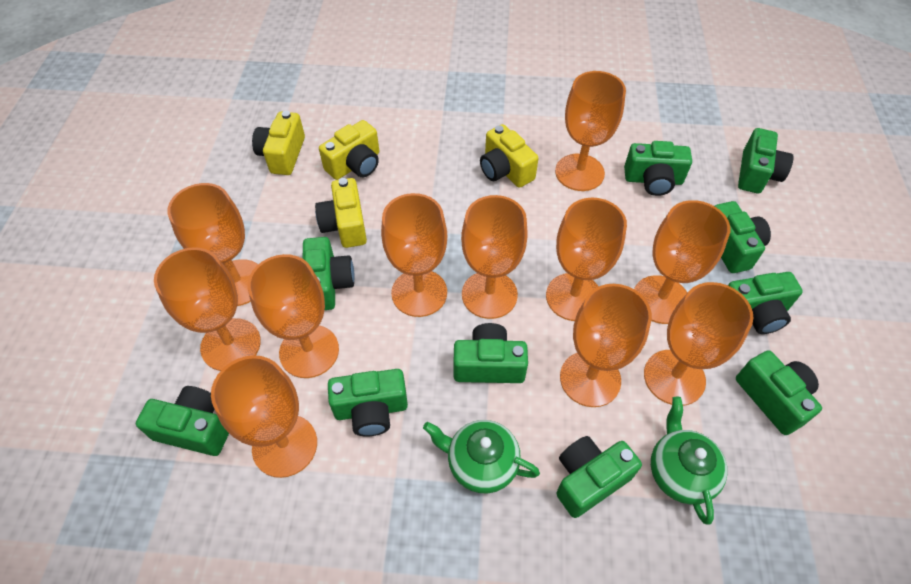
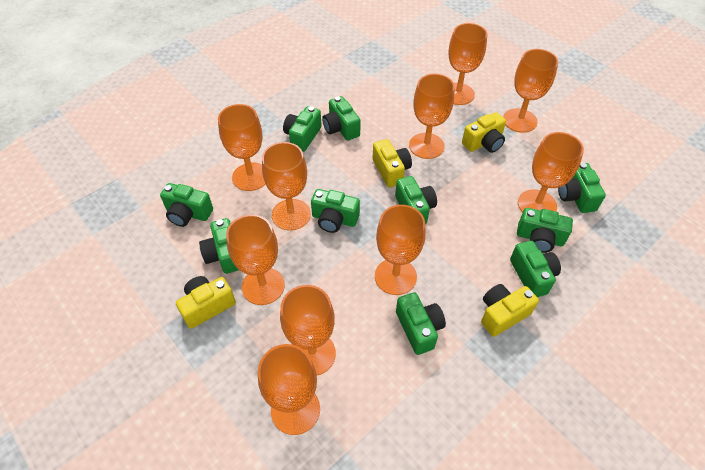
green teapot: 2 -> 0
orange goblet: 11 -> 10

